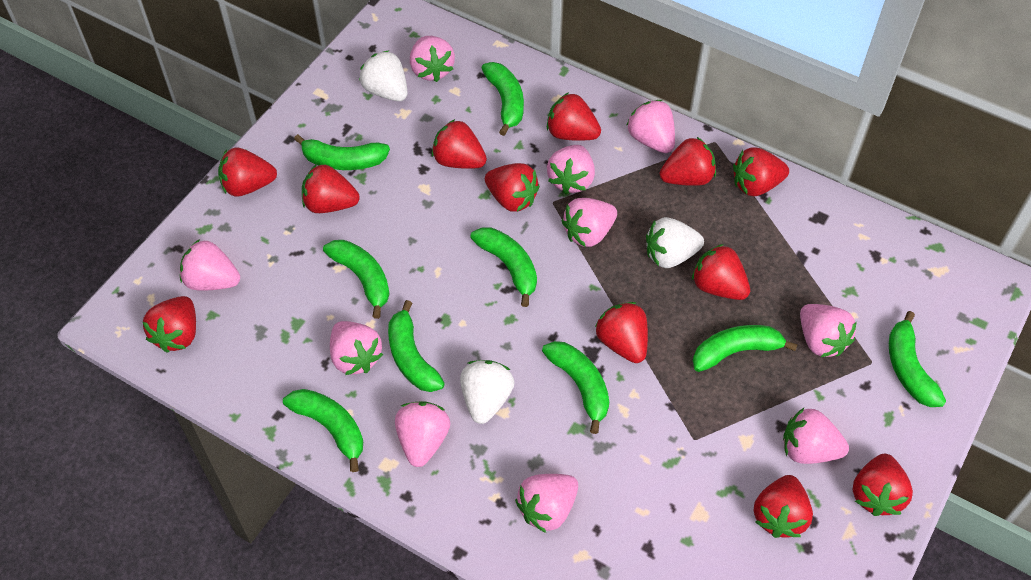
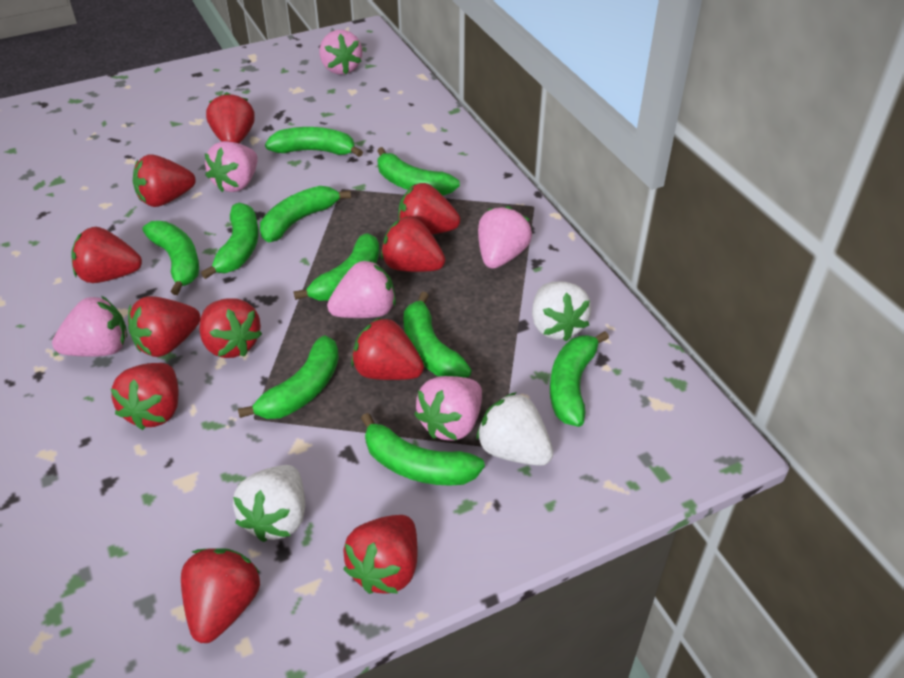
green banana: 9 -> 10
pink strawberry: 10 -> 6
red strawberry: 12 -> 11

